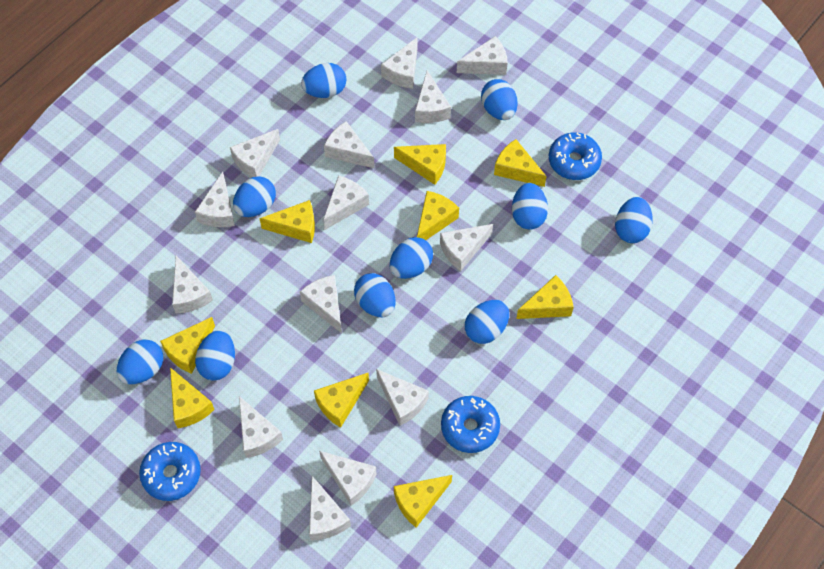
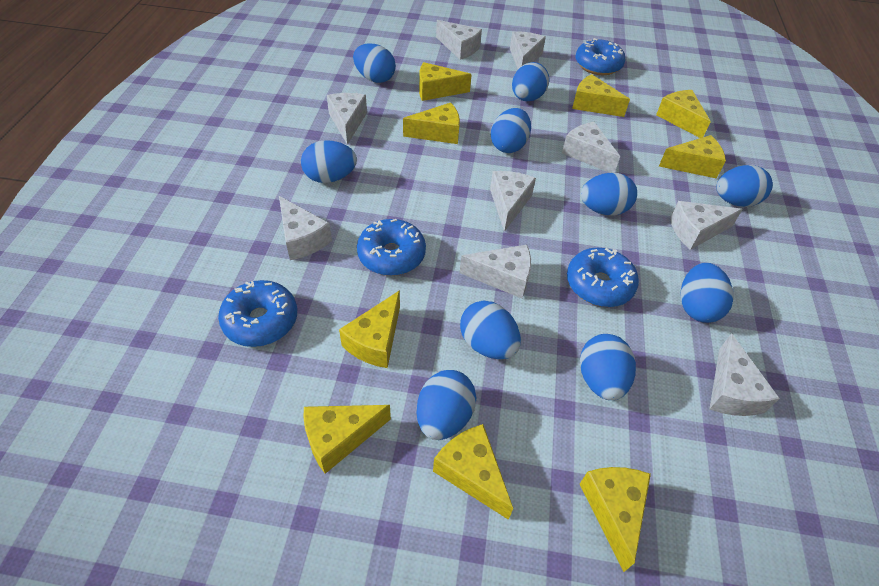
blue donut: 3 -> 4
white cheese: 14 -> 9

